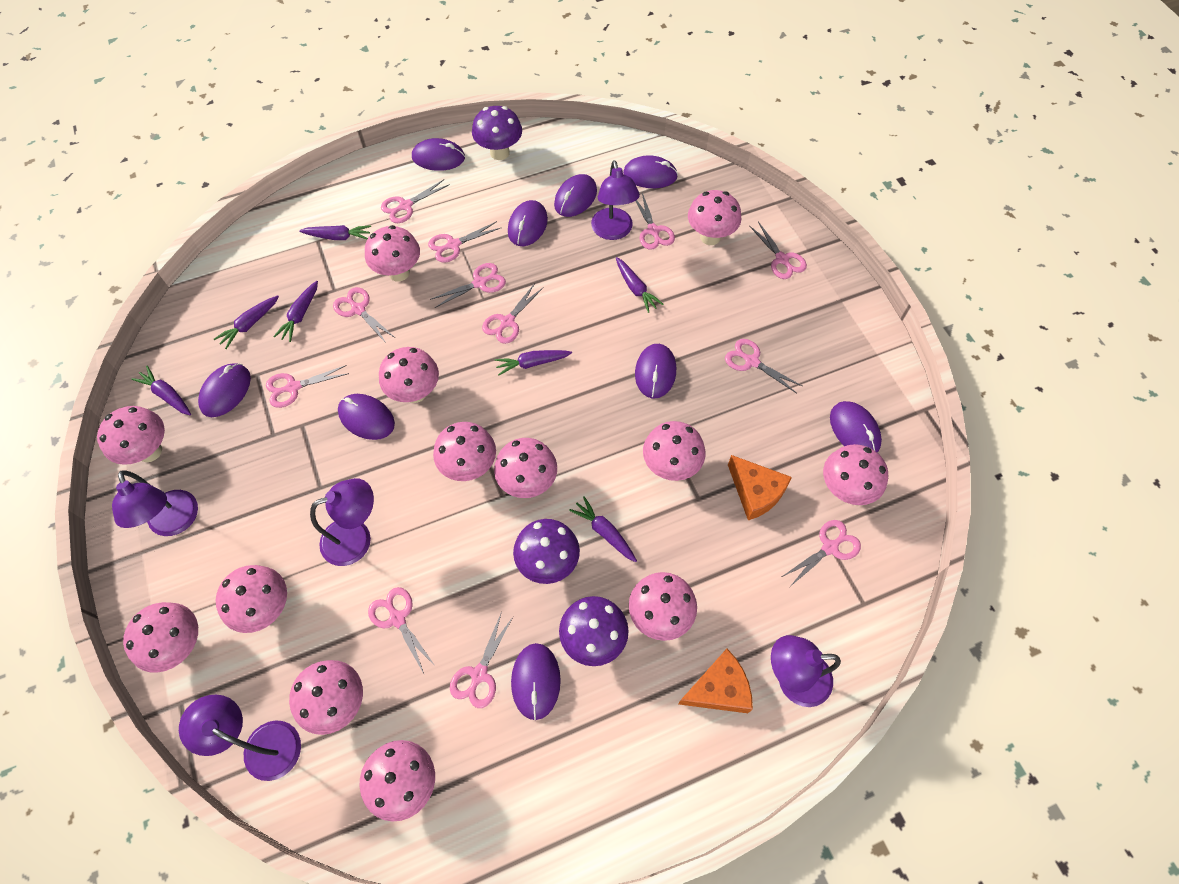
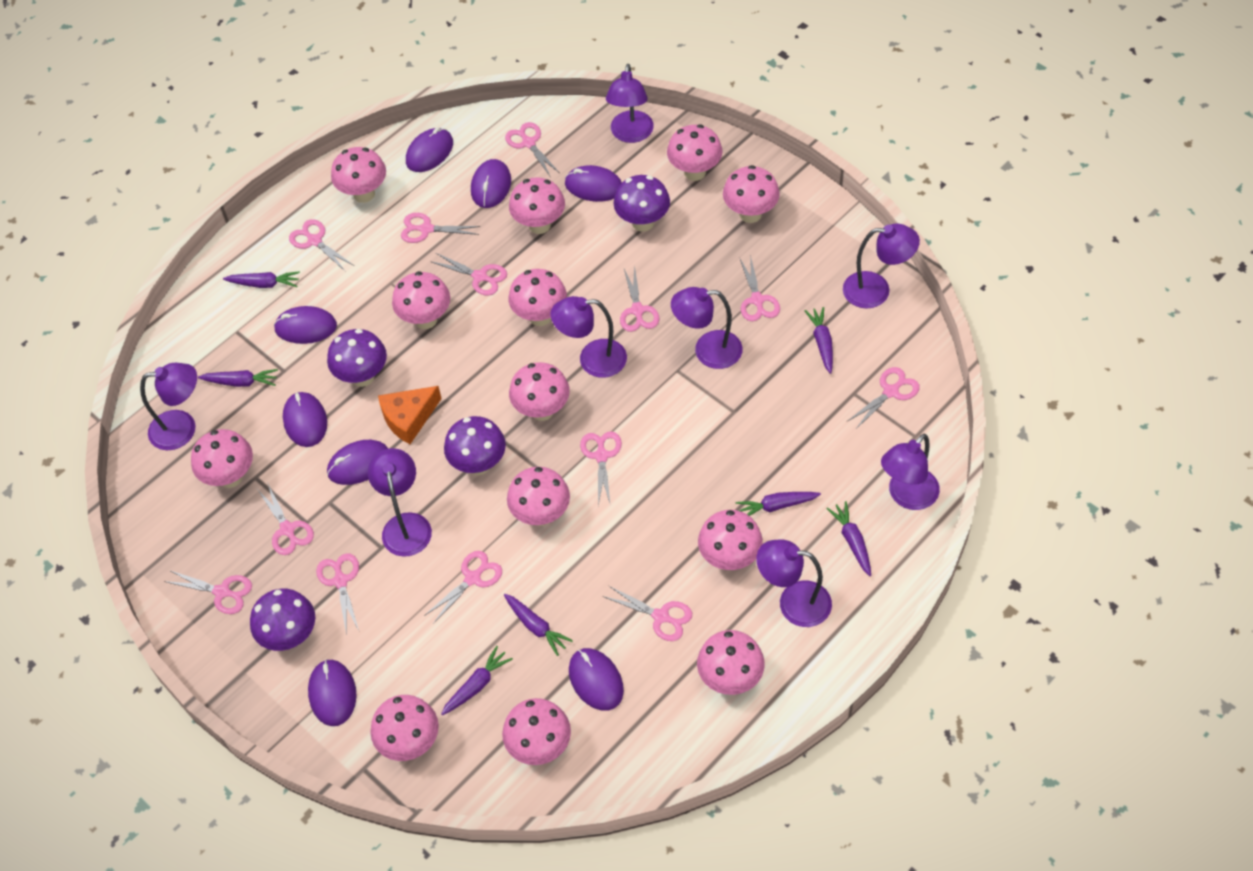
orange cheese: 2 -> 1
pink scissors: 12 -> 13
purple lamp: 5 -> 8
purple mouse: 9 -> 8
purple mushroom: 3 -> 4

